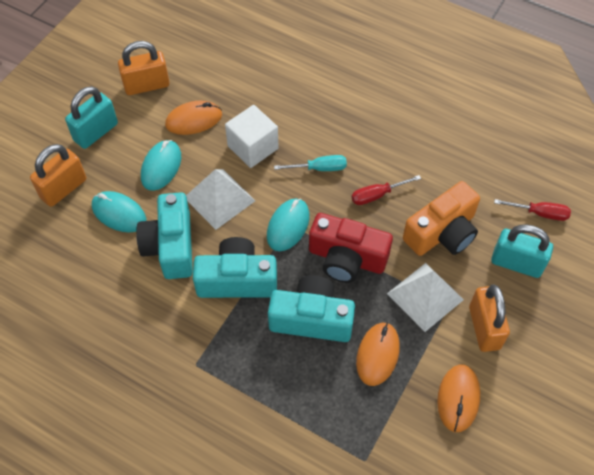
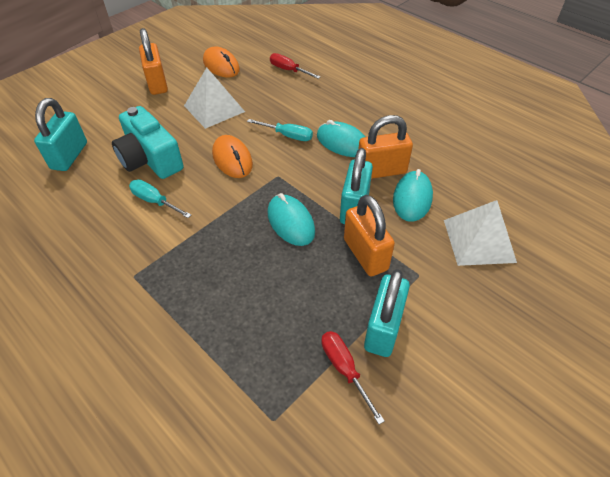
orange camera: 1 -> 0
orange mouse: 3 -> 2
red camera: 1 -> 0
turquoise camera: 3 -> 1
turquoise padlock: 2 -> 3
turquoise screwdriver: 1 -> 2
white cube: 1 -> 0

